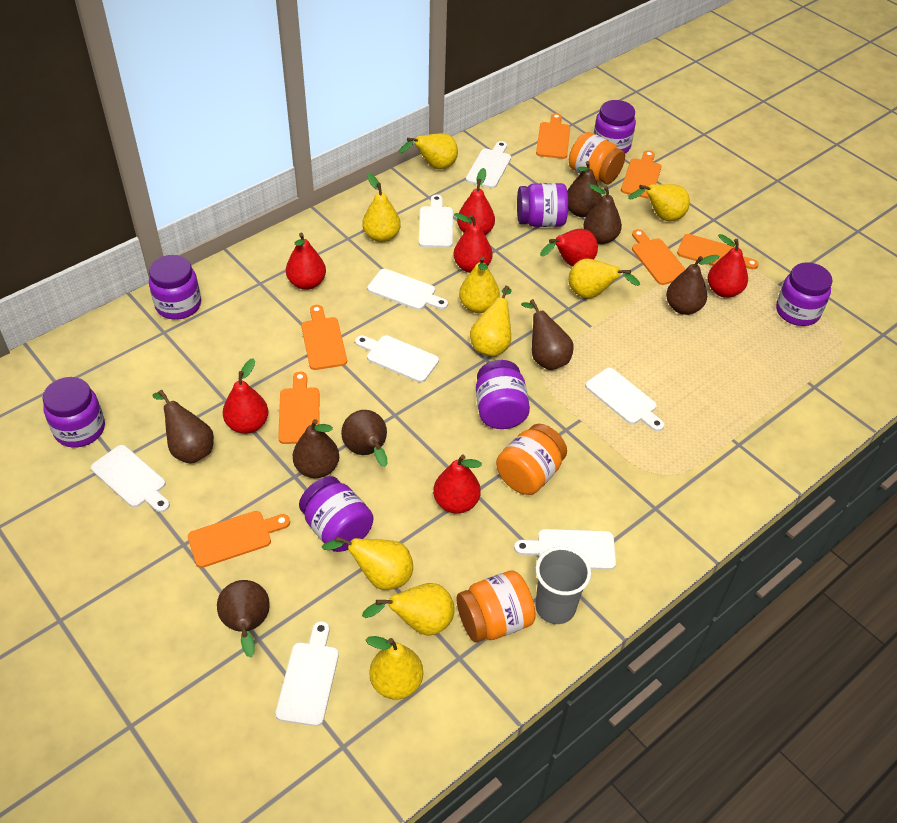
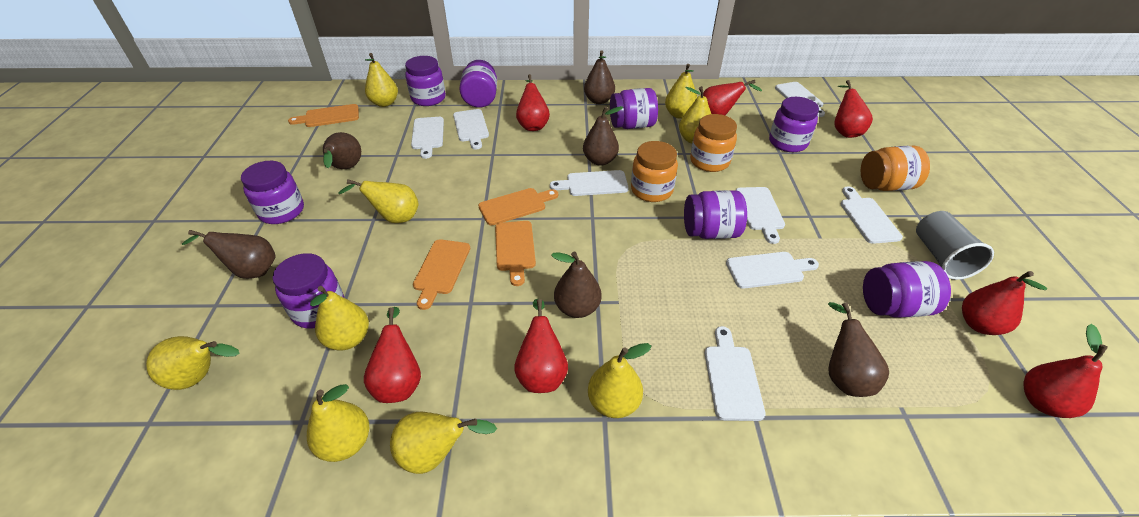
brown pear: 8 -> 6
orange cutting board: 7 -> 4
purple jar: 7 -> 8

